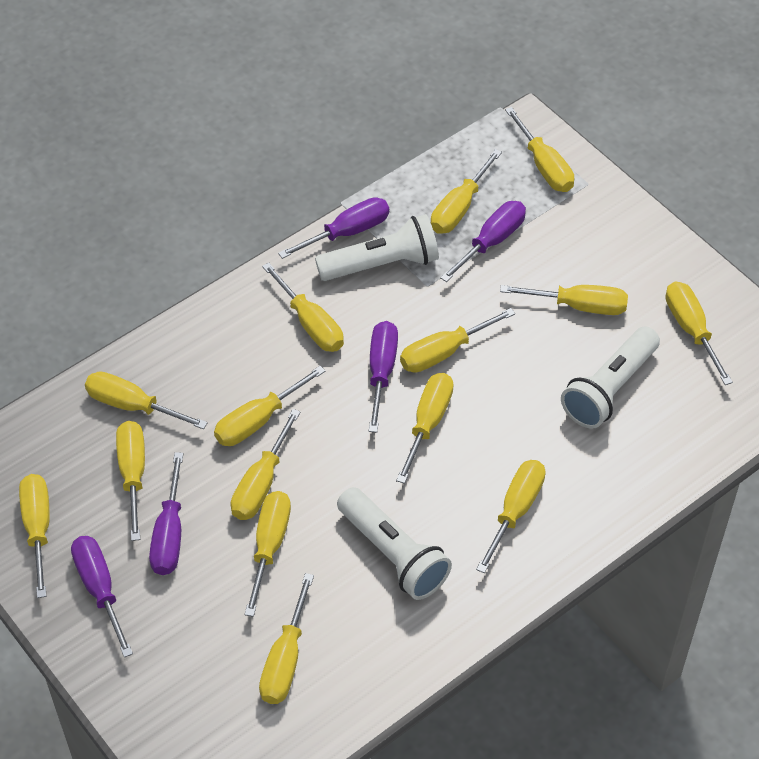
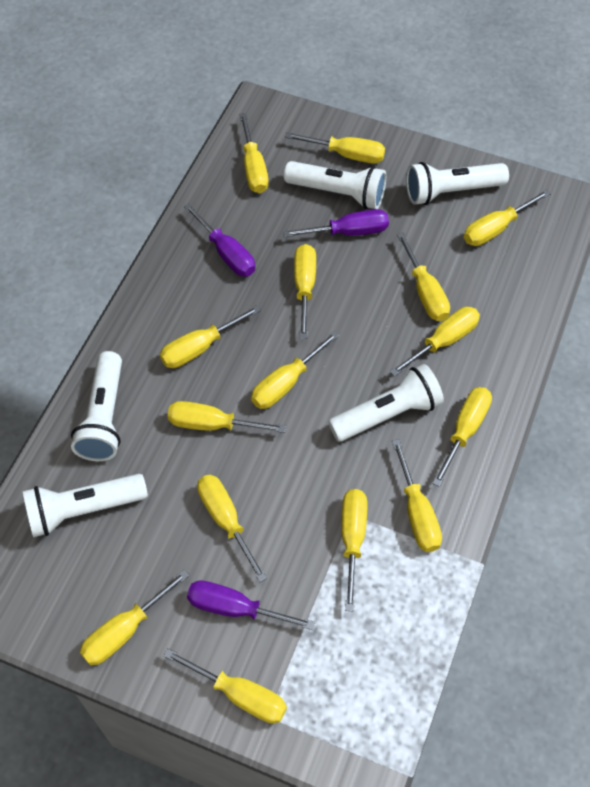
purple screwdriver: 5 -> 3
white flashlight: 3 -> 5

